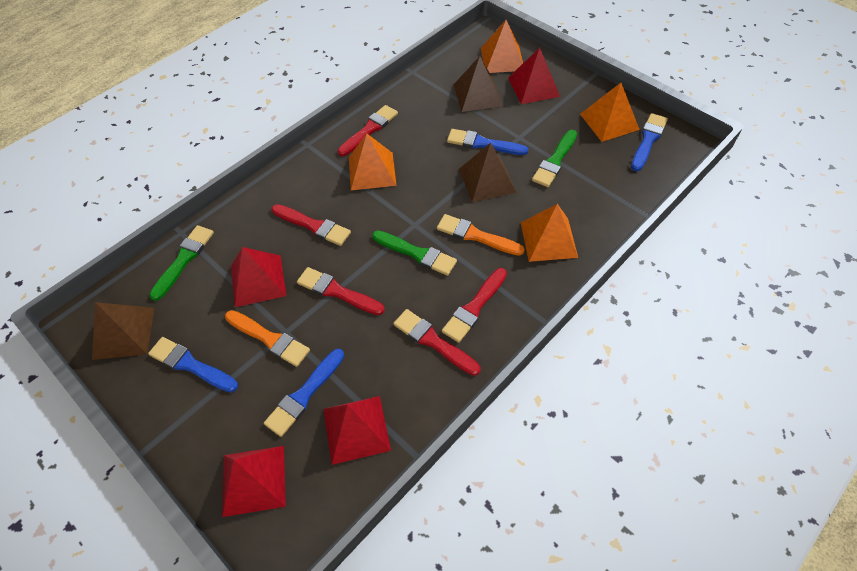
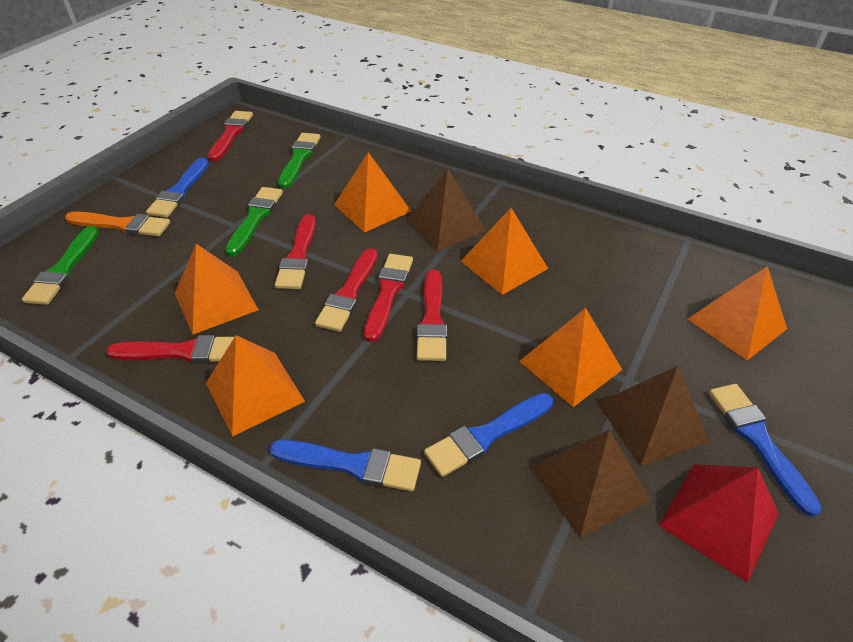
orange brush: 2 -> 1
orange pyramid: 4 -> 6
red brush: 5 -> 6
red pyramid: 4 -> 1

